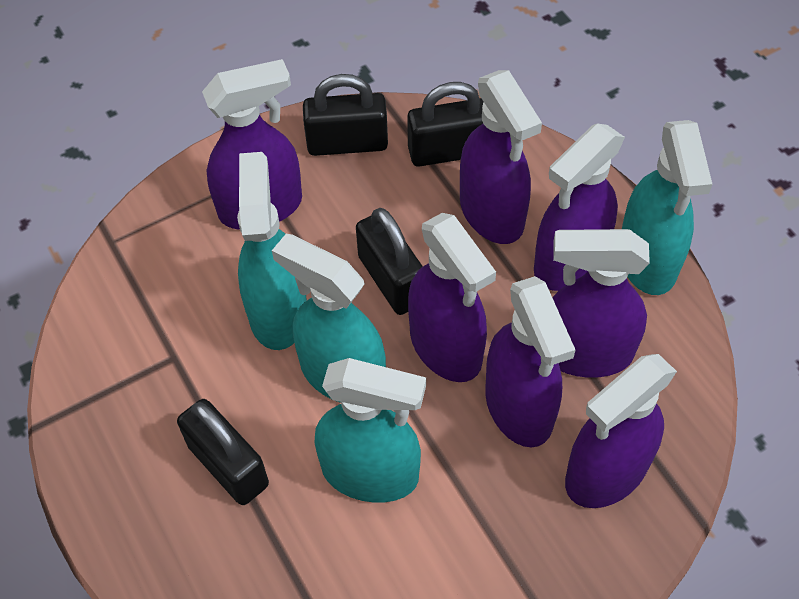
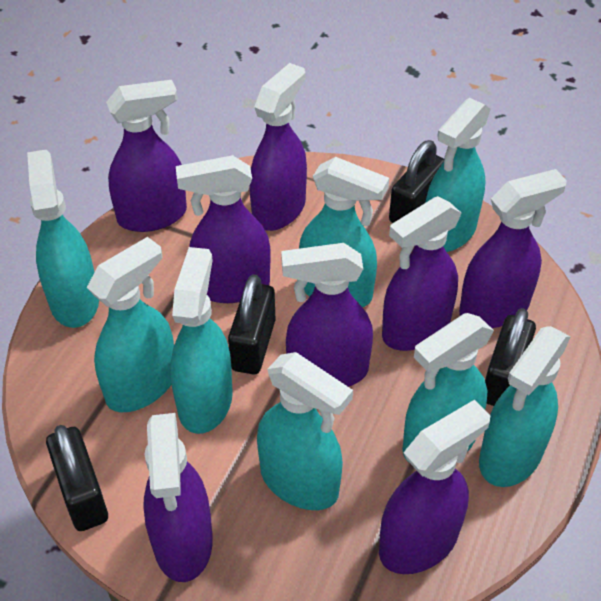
purple spray bottle: 7 -> 8
turquoise spray bottle: 4 -> 8

